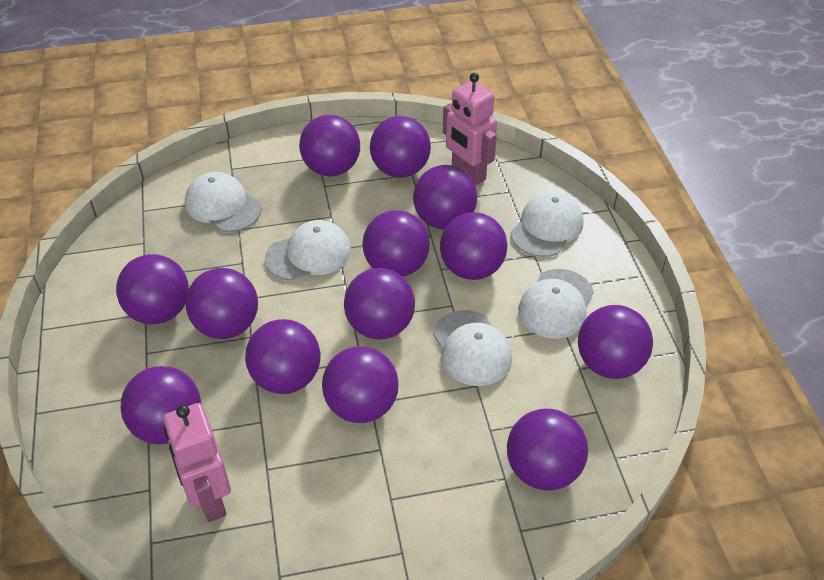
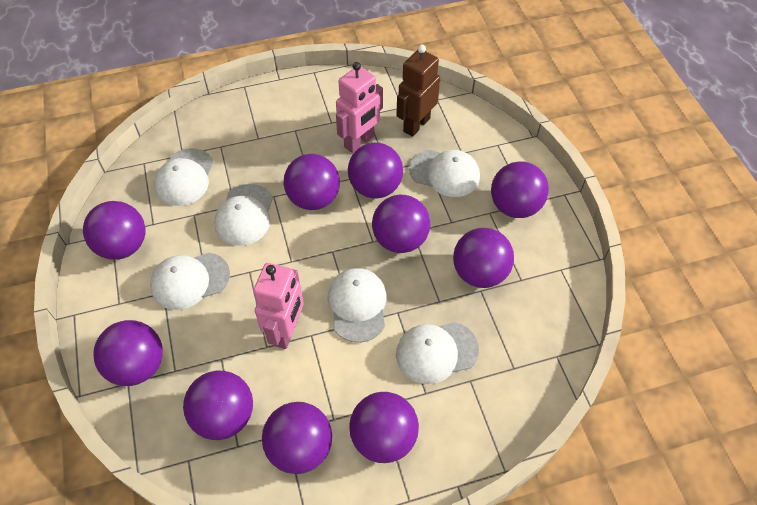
brown robot: 0 -> 1
purple ball: 13 -> 10
white cap: 5 -> 6

